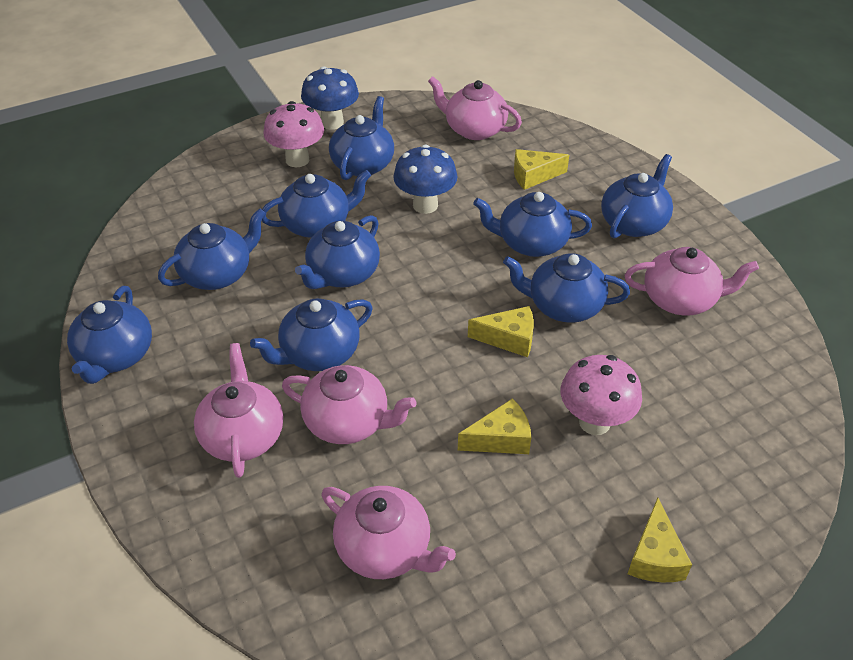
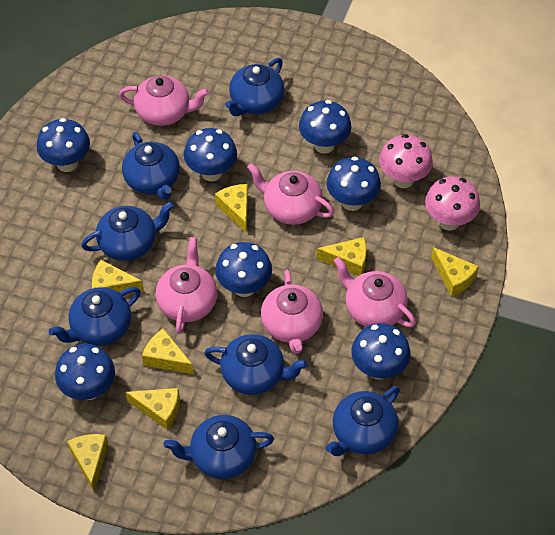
blue mushroom: 2 -> 7
blue teapot: 9 -> 7
yellow cheese: 4 -> 7

